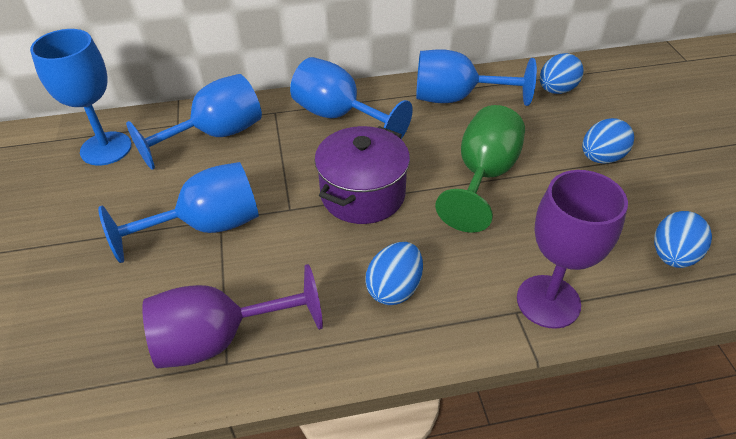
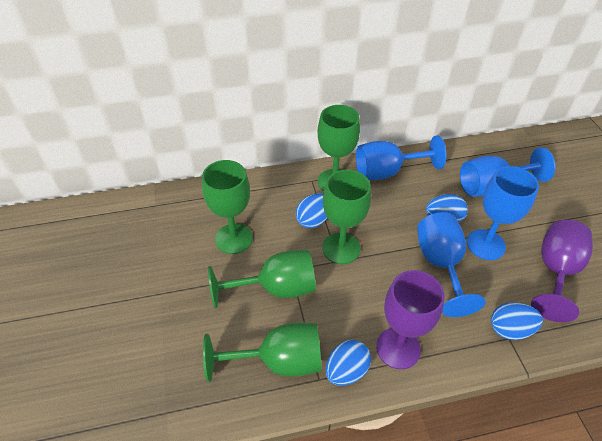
blue goblet: 5 -> 4
green goblet: 1 -> 5
purple pot: 1 -> 0

